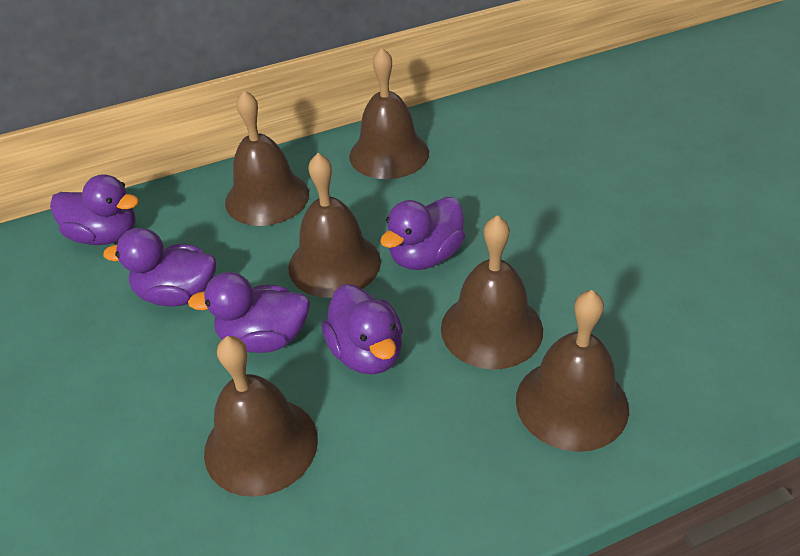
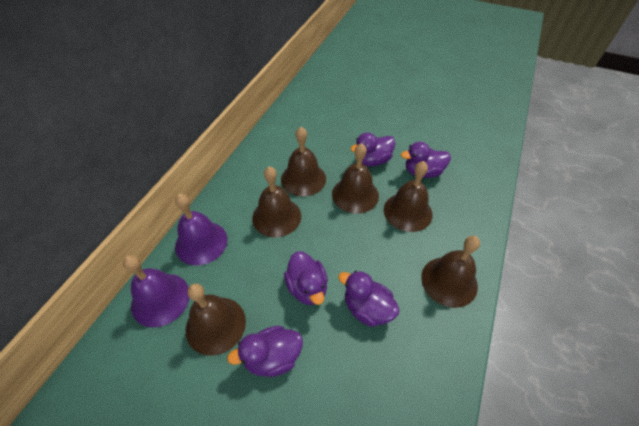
purple bell: 0 -> 2

